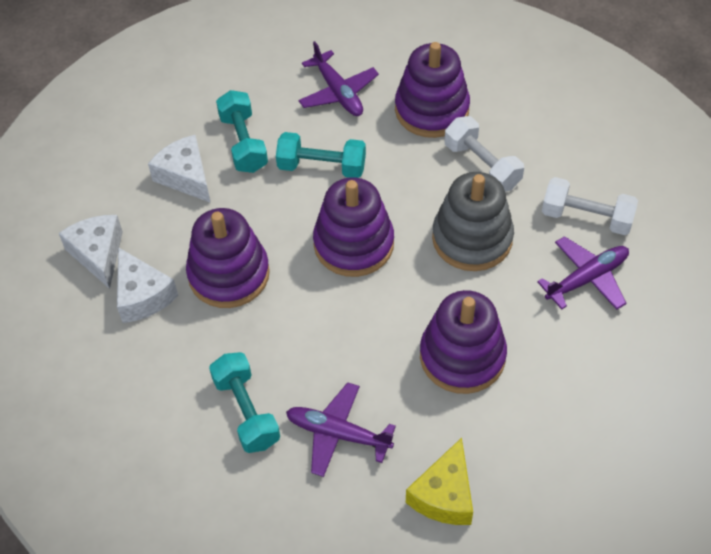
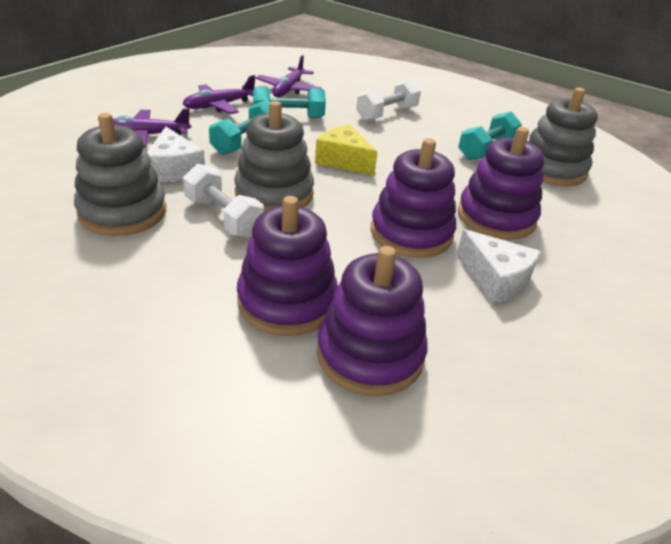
grey stacking toy: 1 -> 3
white cheese: 3 -> 2

